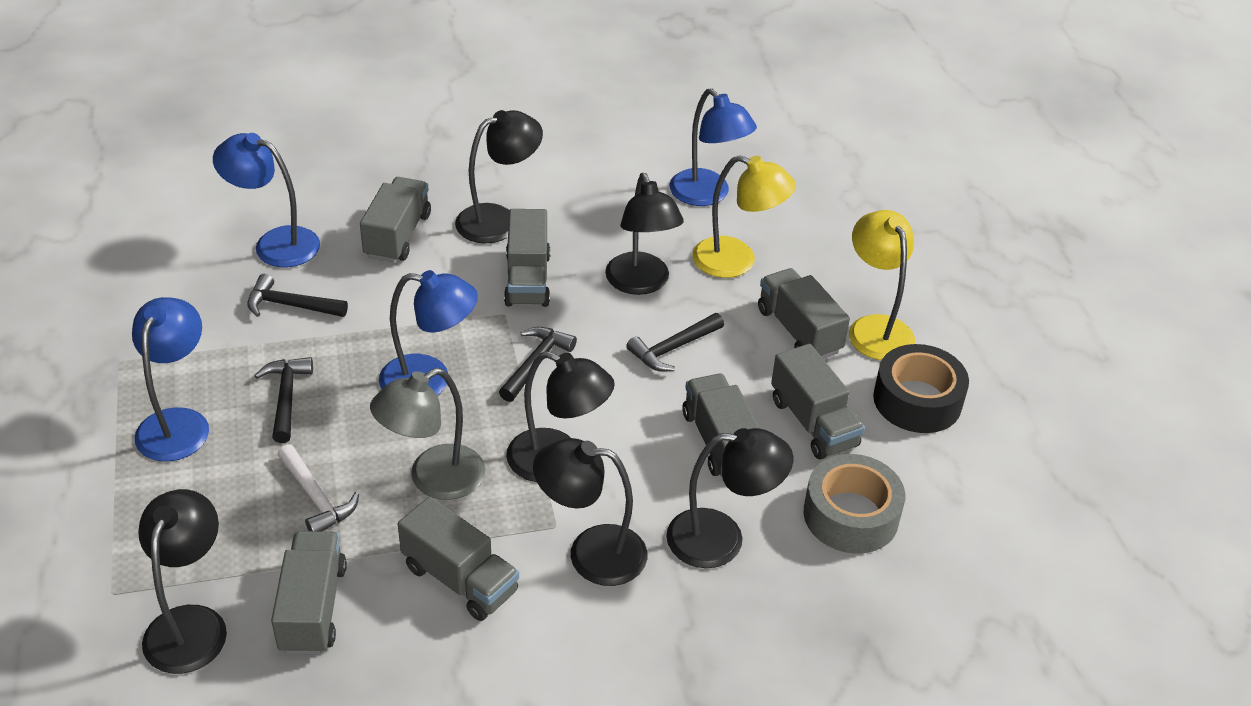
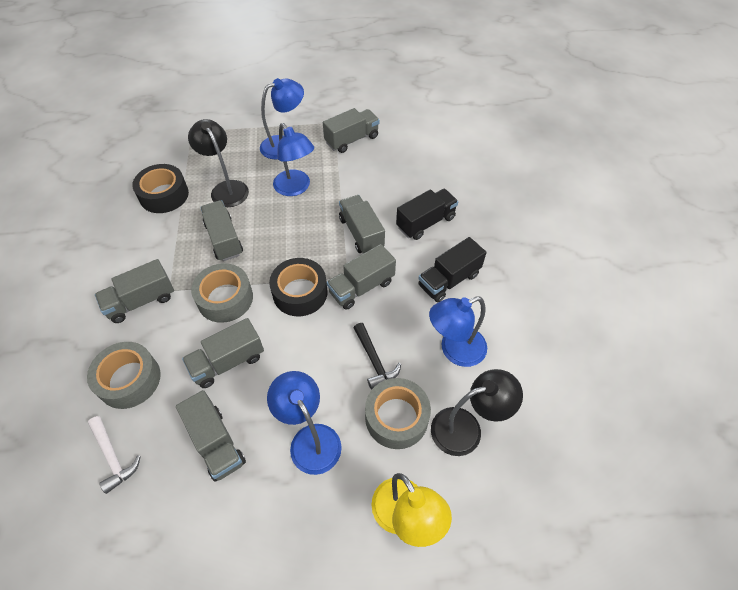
black hammer: 4 -> 1
black lamp: 6 -> 2
black tape: 1 -> 2
black truck: 0 -> 2
grey lamp: 1 -> 0
grey tape: 1 -> 3
yellow lamp: 2 -> 1

